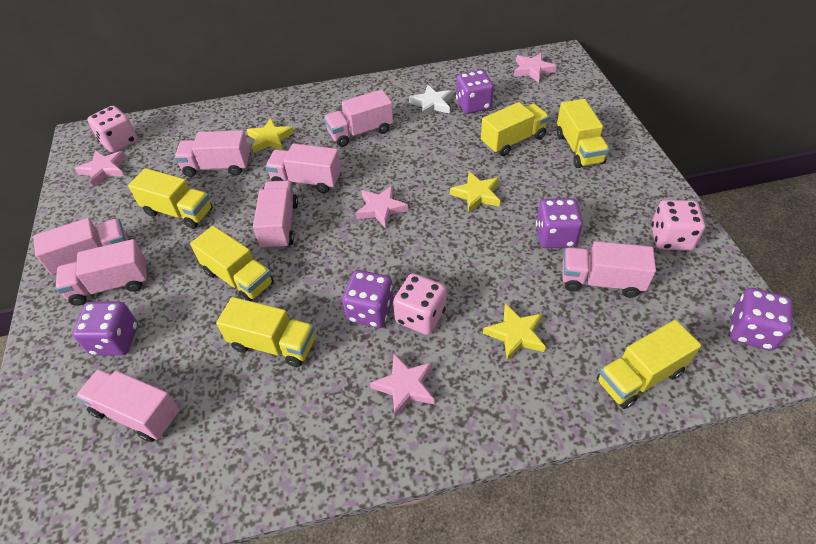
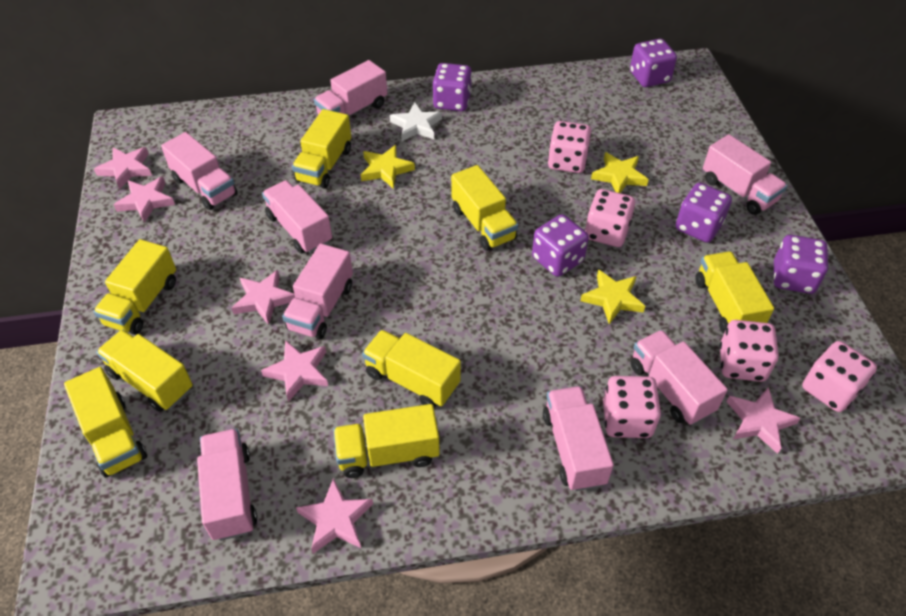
pink dice: 3 -> 5
pink star: 4 -> 6
yellow truck: 6 -> 8

